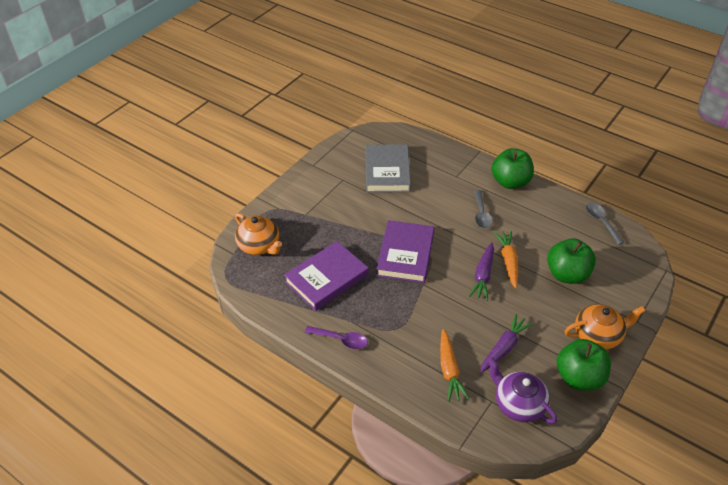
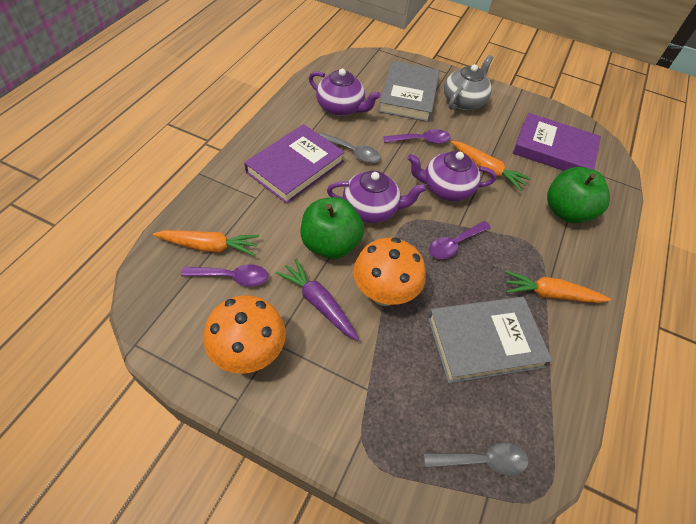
green apple: 3 -> 2
grey book: 1 -> 2
grey teapot: 0 -> 1
orange carrot: 2 -> 3
orange mushroom: 0 -> 2
orange teapot: 2 -> 0
purple carrot: 2 -> 1
purple spoon: 1 -> 3
purple teapot: 1 -> 3

